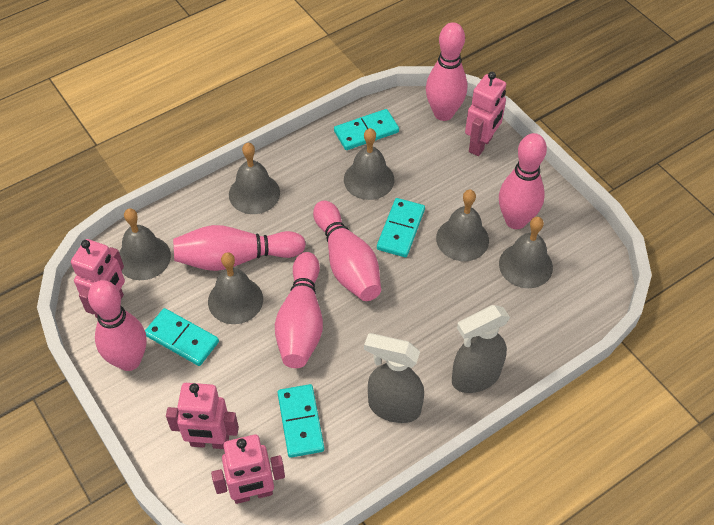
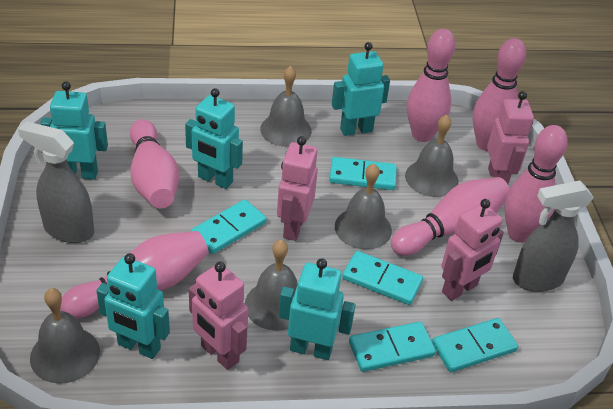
grey bell: 6 -> 5
turquoise domino: 4 -> 5
turquoise robot: 0 -> 5

